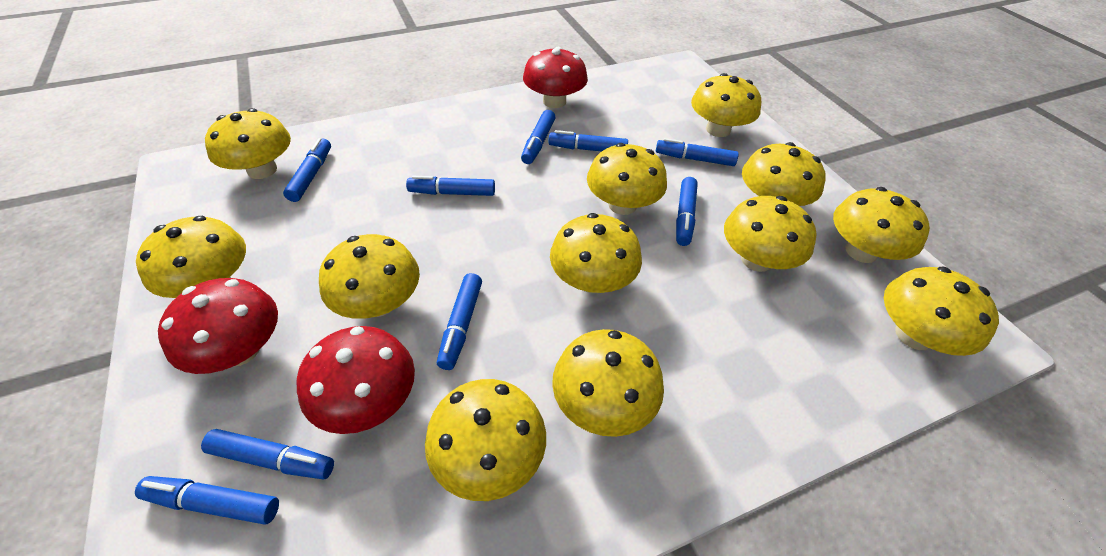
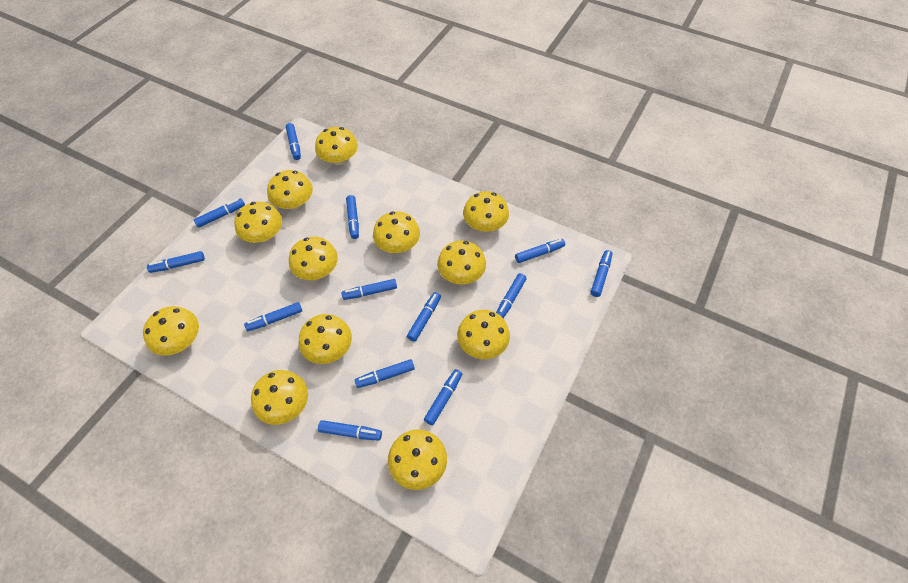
blue marker: 9 -> 13
red mushroom: 3 -> 0

